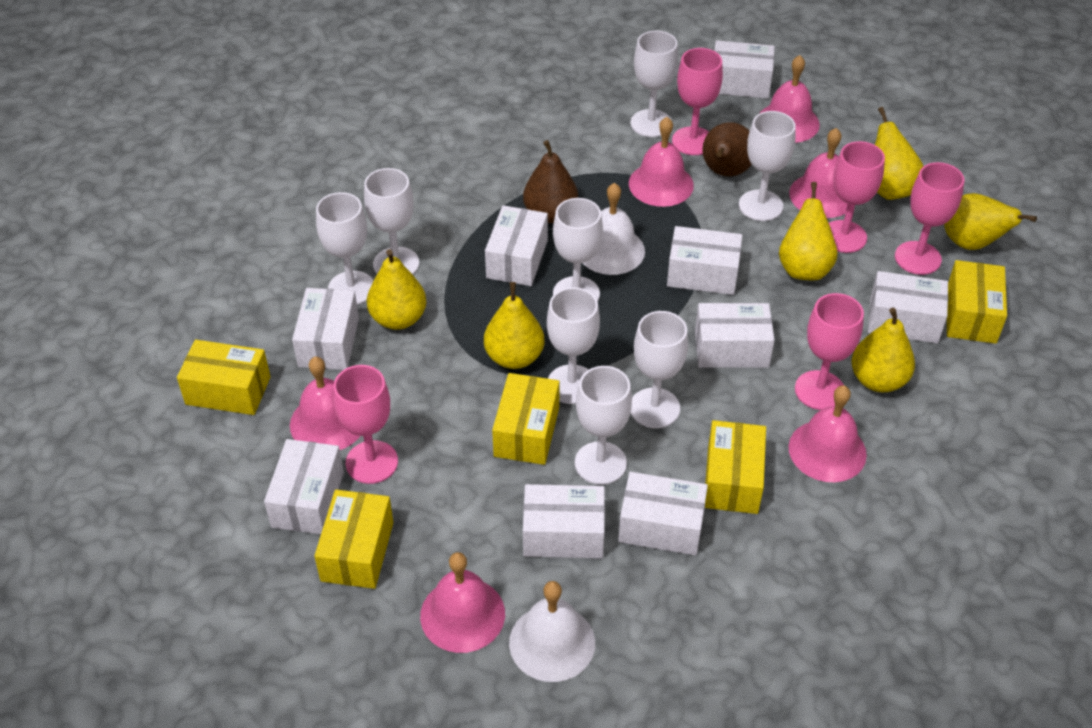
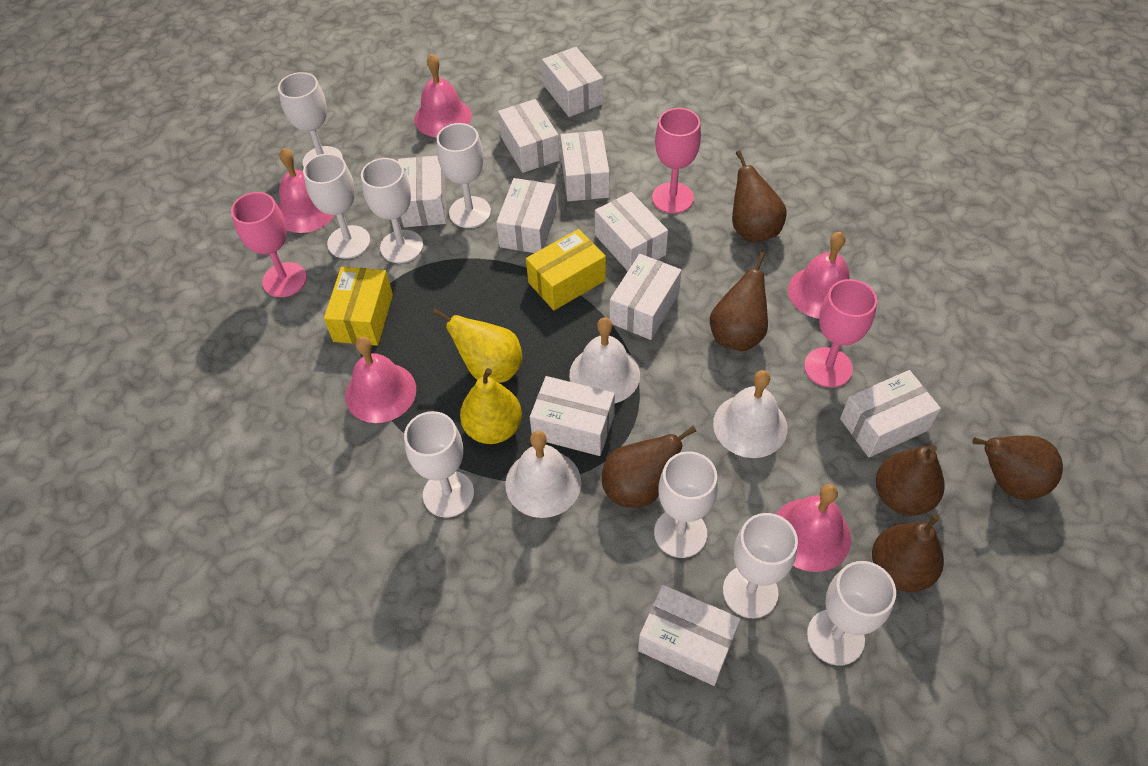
brown pear: 2 -> 6
pink bell: 6 -> 5
pink goblet: 5 -> 3
white bell: 2 -> 3
white box: 9 -> 10
yellow box: 5 -> 2
yellow pear: 6 -> 2

